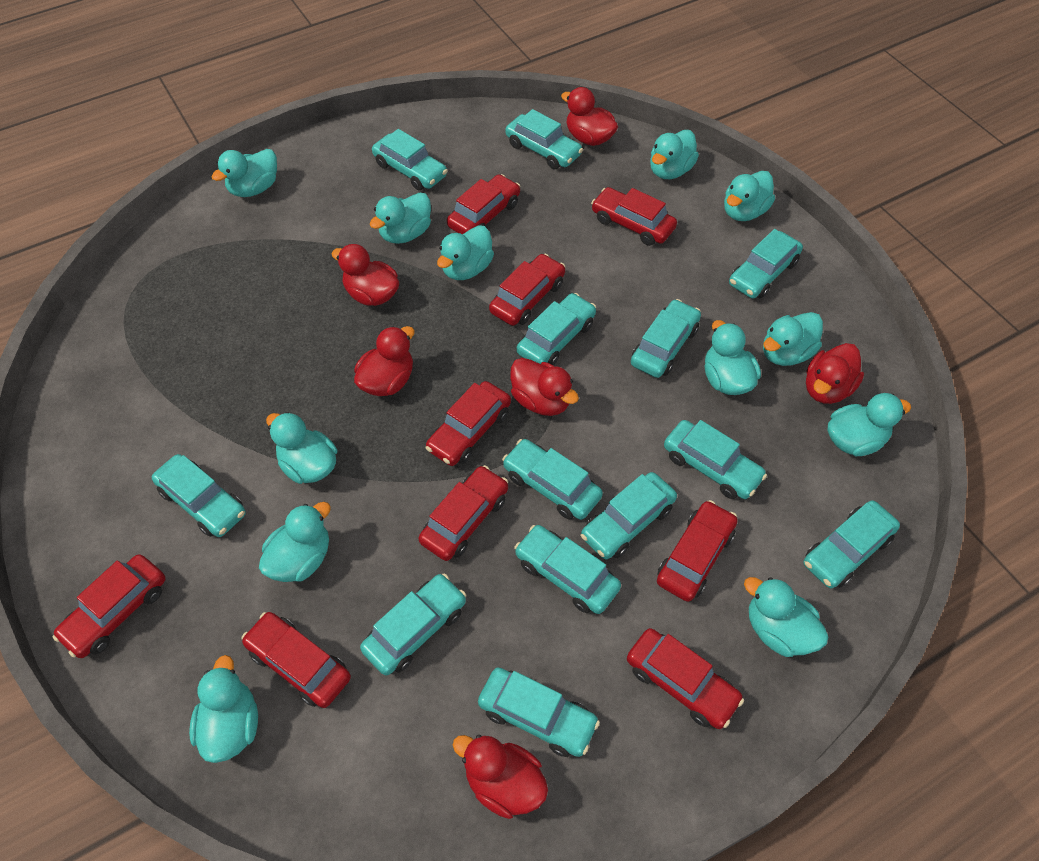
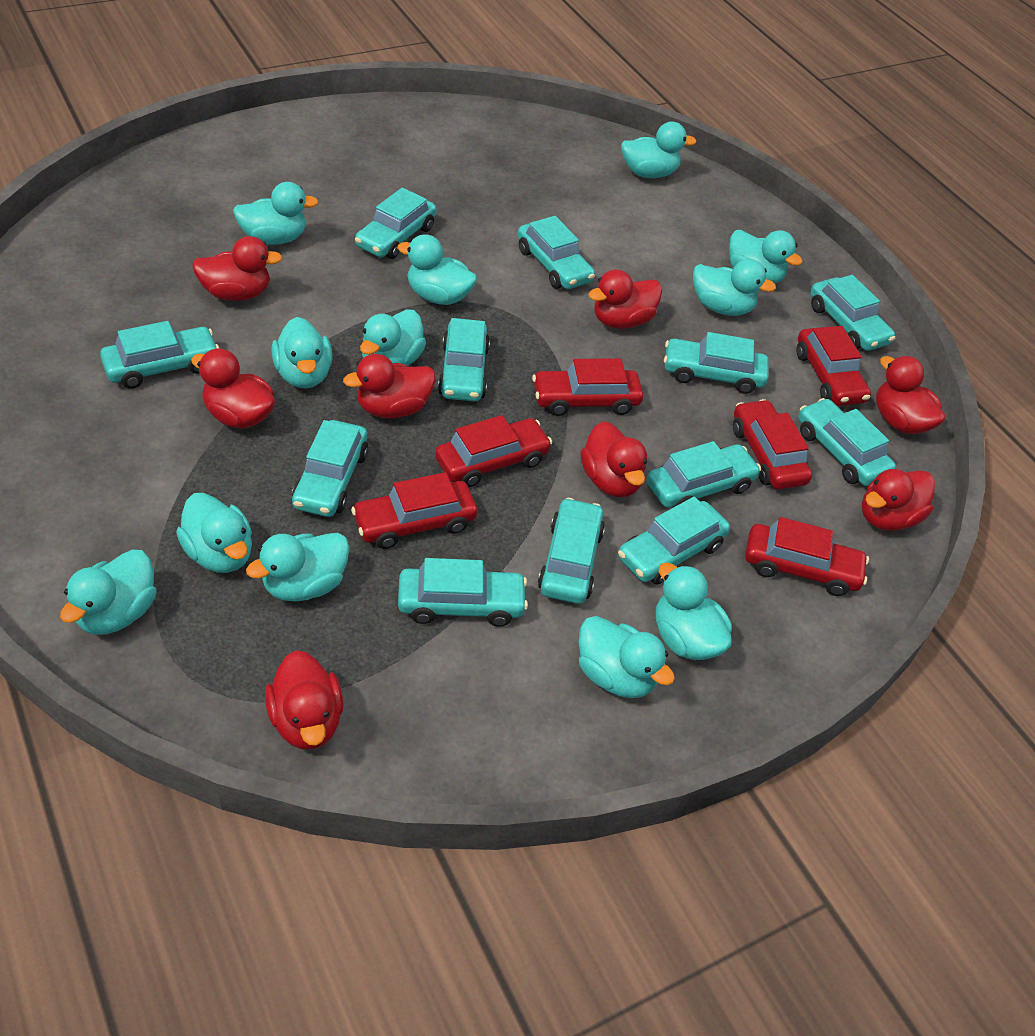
red car: 9 -> 6
red duck: 6 -> 8
turquoise car: 13 -> 12

